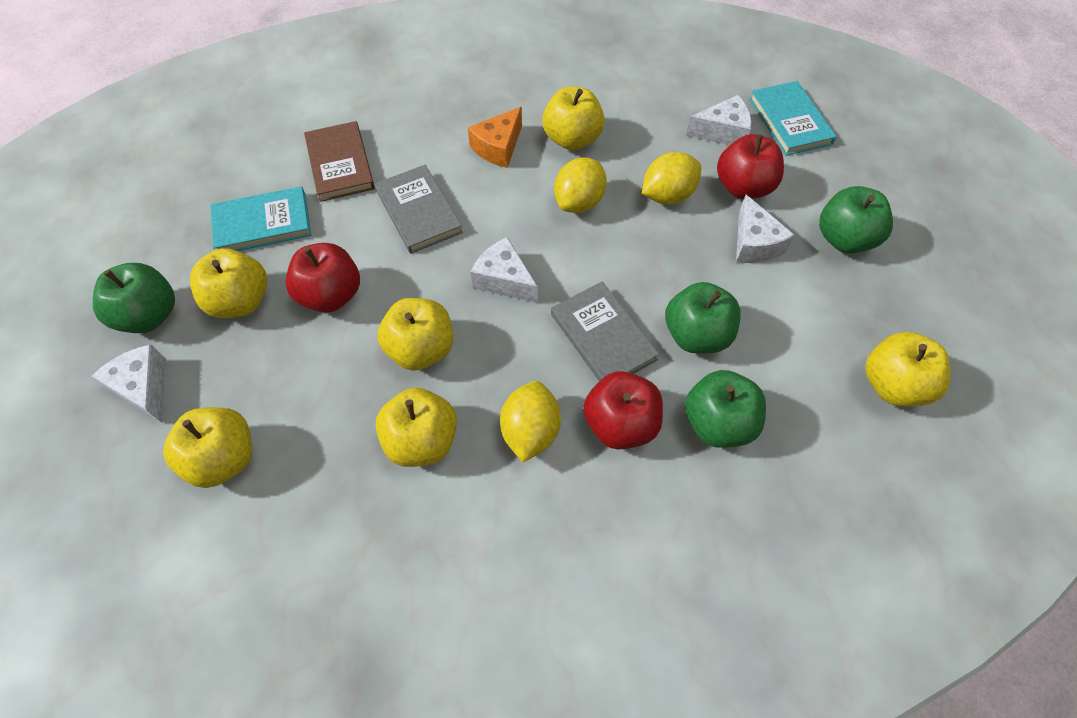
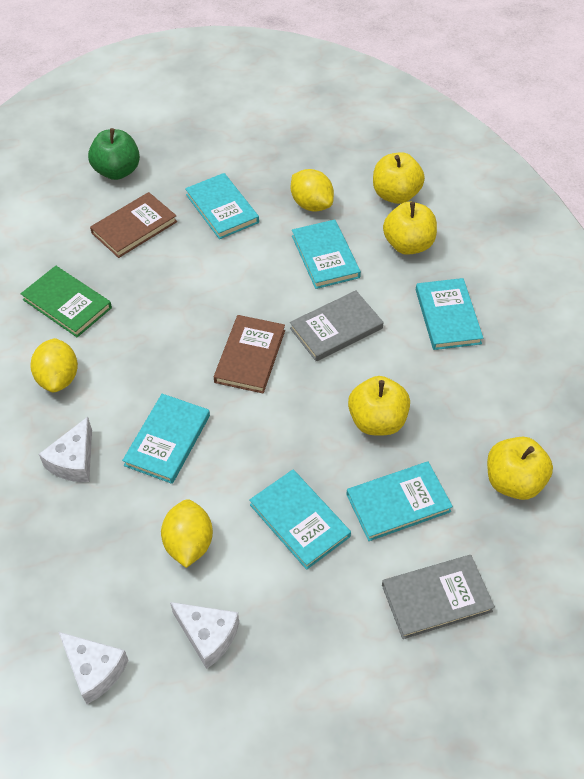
brown book: 1 -> 2
green apple: 4 -> 1
green book: 0 -> 1
orange cheese: 1 -> 0
red apple: 3 -> 0
turquoise book: 2 -> 6
white cheese: 4 -> 3
yellow apple: 6 -> 4

